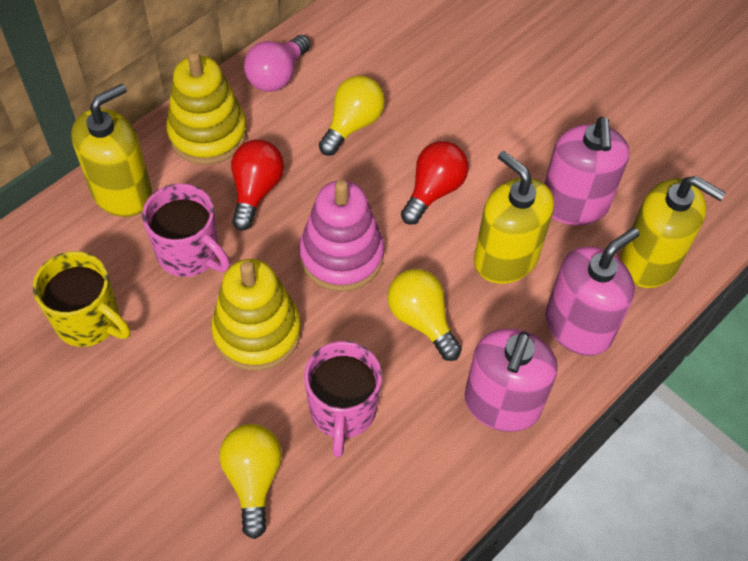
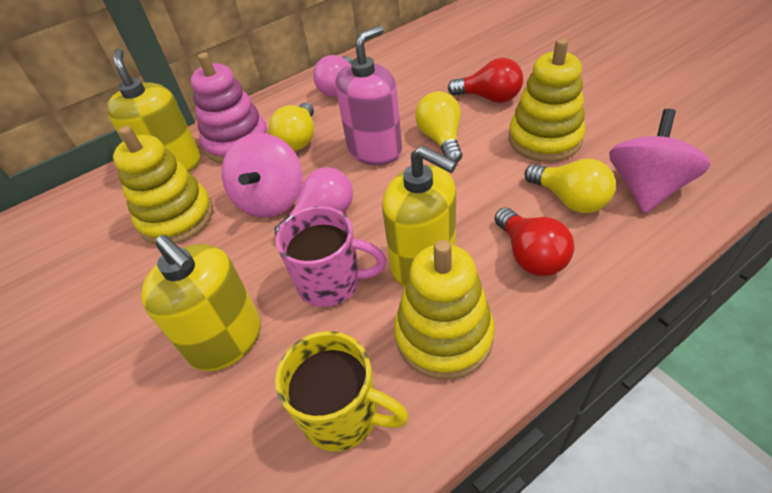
pink light bulb: 1 -> 2
pink mug: 2 -> 1
pink soap dispenser: 3 -> 1
pink spinning top: 0 -> 2
yellow stacking toy: 2 -> 3

